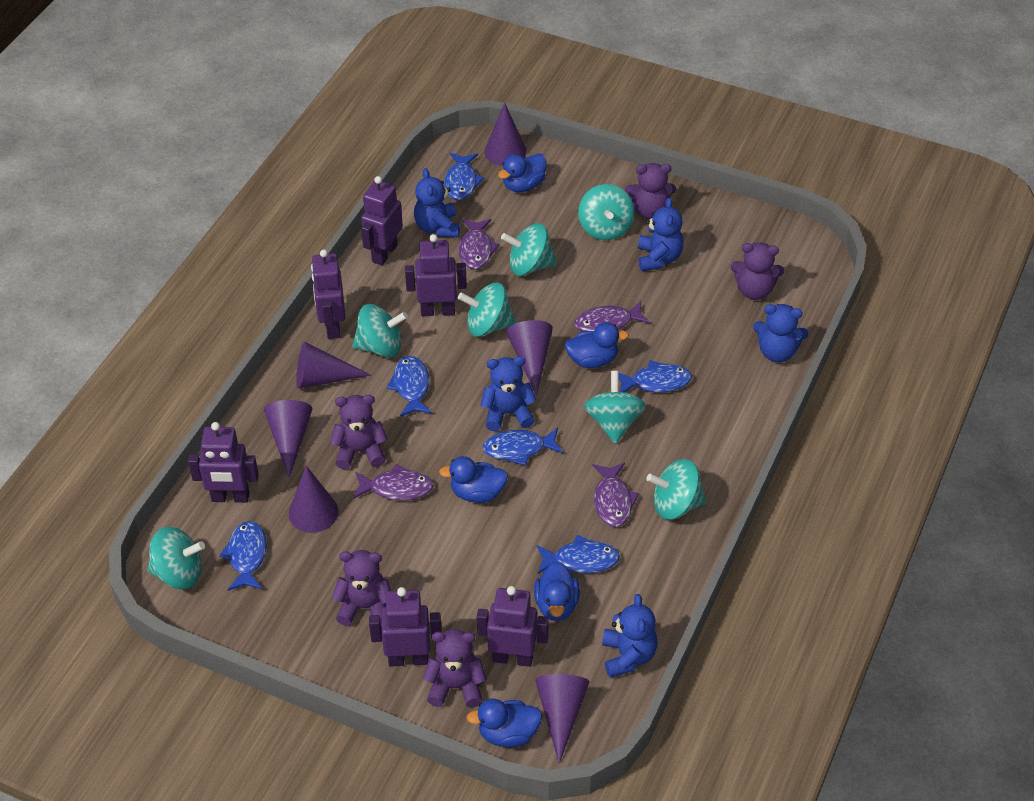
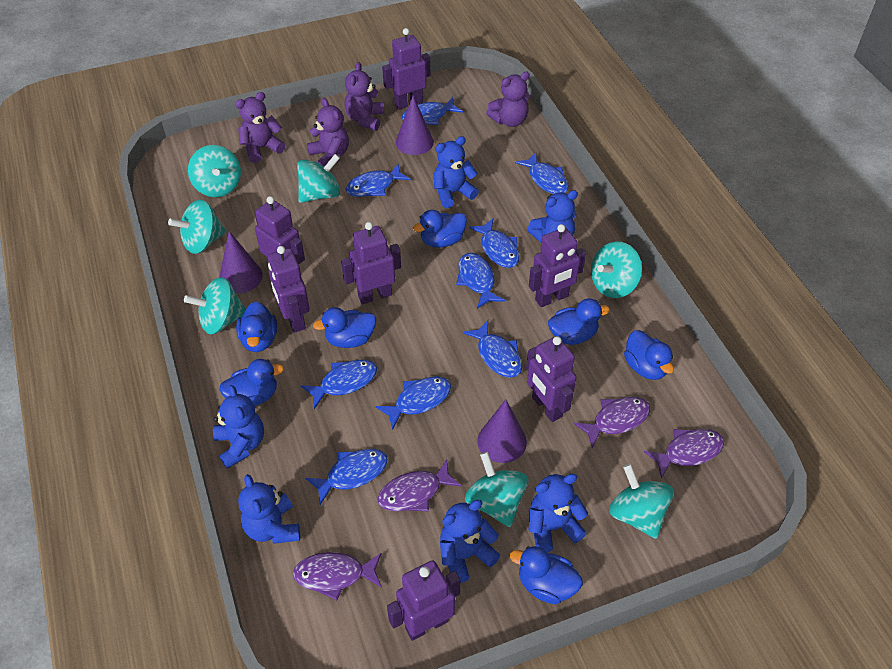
blue duck: 5 -> 7
blue fish: 6 -> 9
blue teddy bear: 5 -> 6
purple cone: 6 -> 3
purple robot: 6 -> 7
purple teddy bear: 5 -> 4

